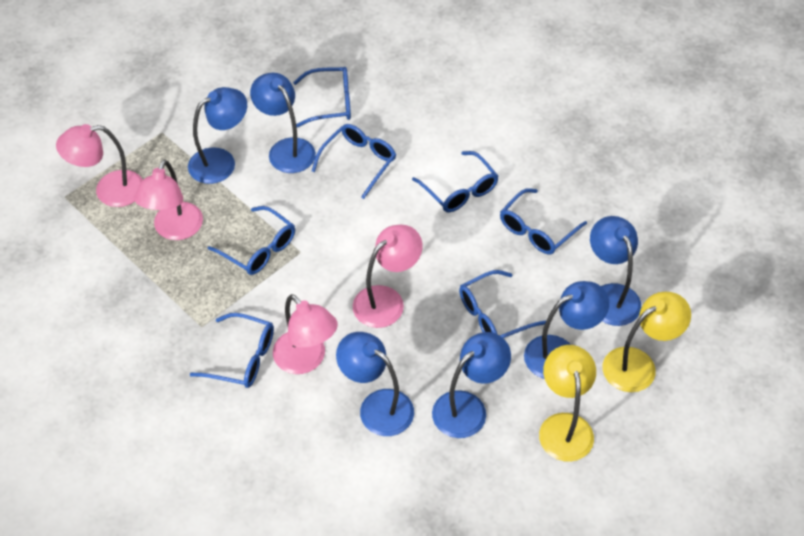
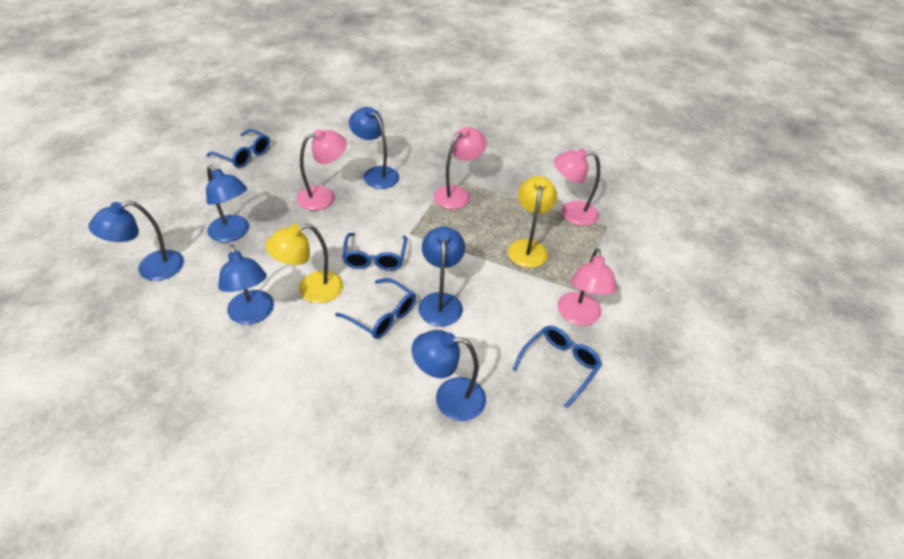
blue glasses: 7 -> 4

